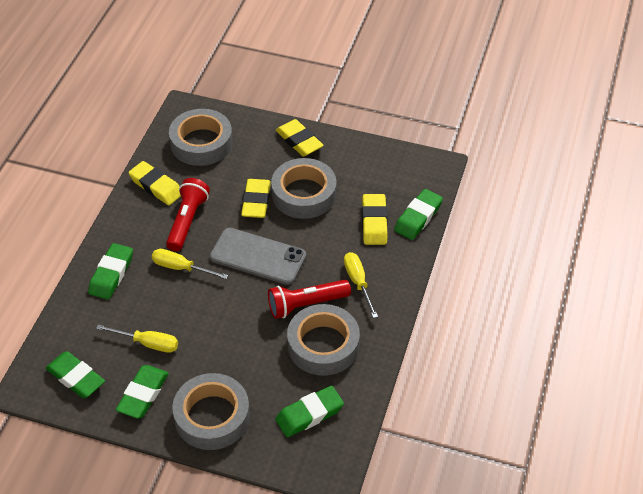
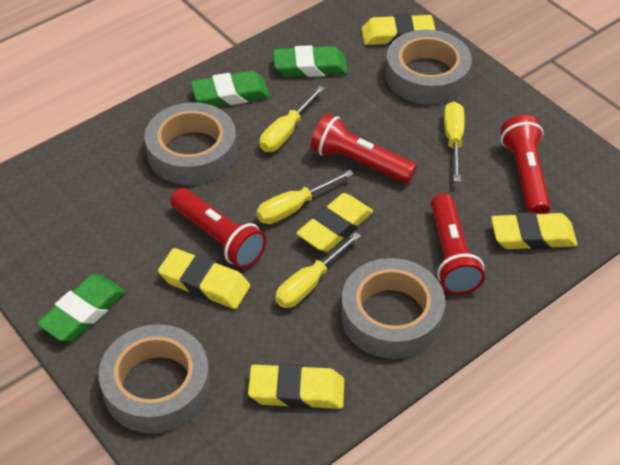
green eraser: 5 -> 3
grey phone: 1 -> 0
red flashlight: 2 -> 4
yellow eraser: 4 -> 5
yellow screwdriver: 3 -> 4

